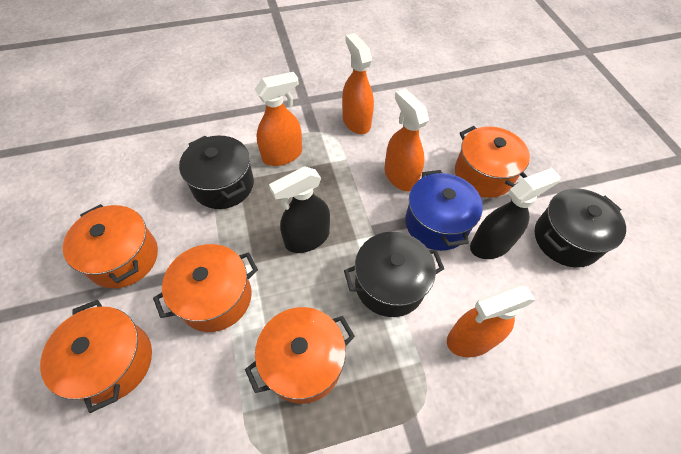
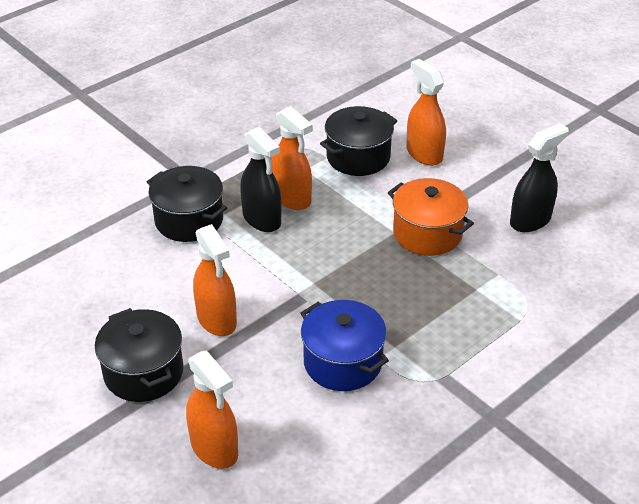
orange pot: 5 -> 1

